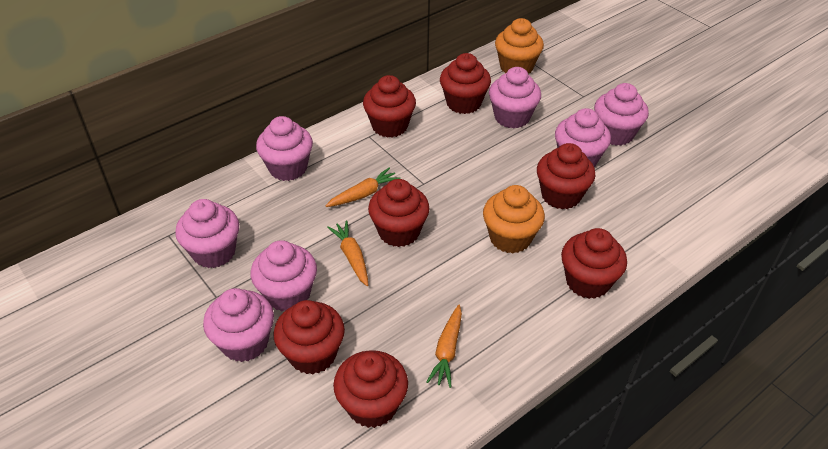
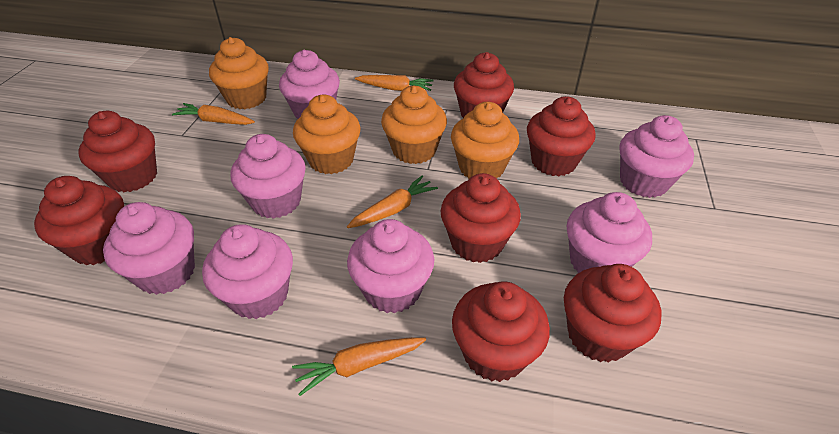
orange carrot: 3 -> 4
orange cupcake: 2 -> 4

